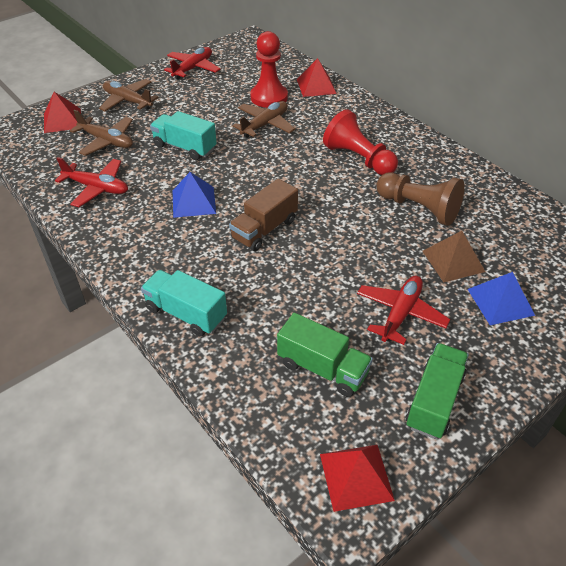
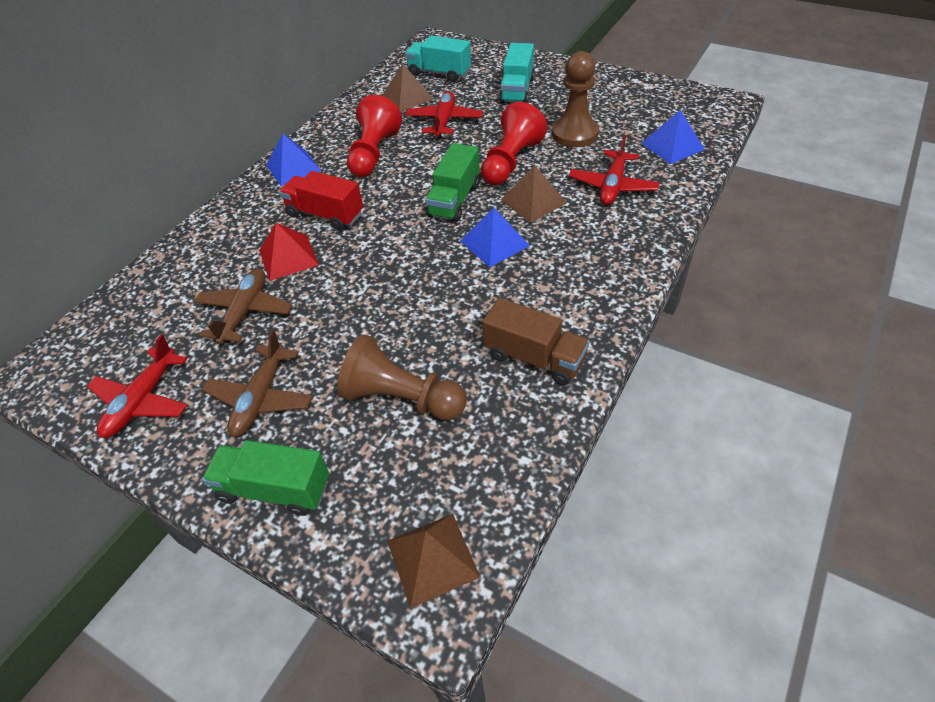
blue pyramid: 2 -> 3
brown pawn: 1 -> 2
brown plane: 3 -> 2
brown pyramid: 1 -> 3
red pyramid: 3 -> 1
red truck: 0 -> 1

